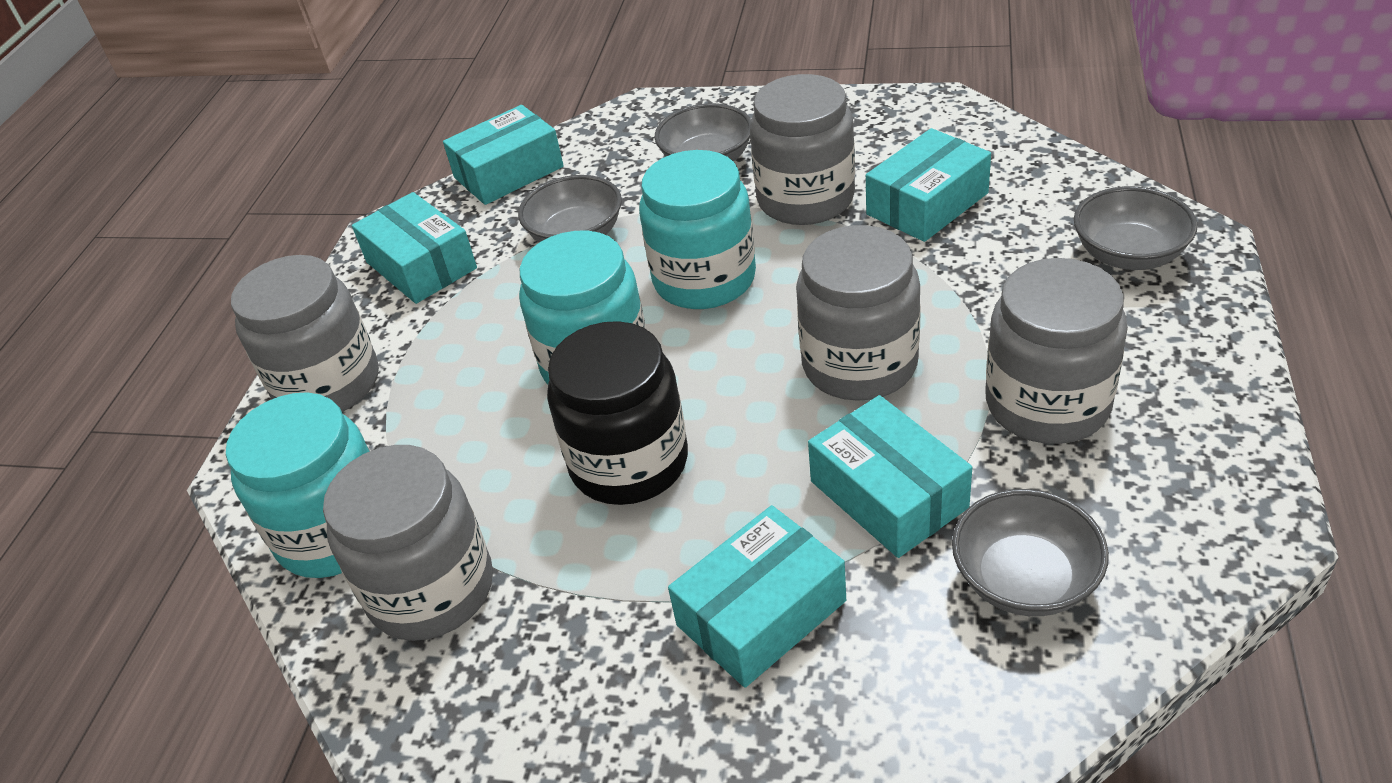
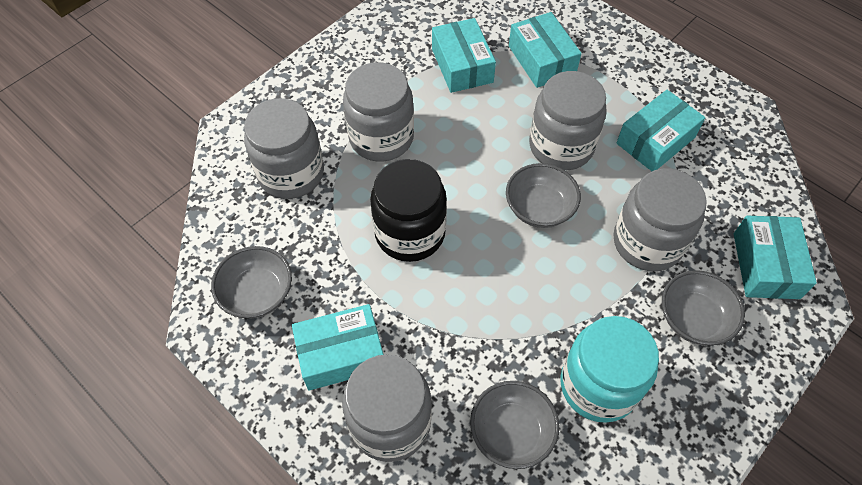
turquoise jar: 3 -> 1

